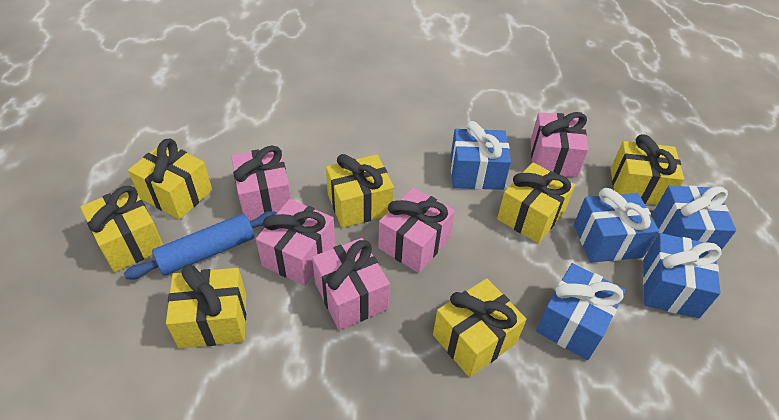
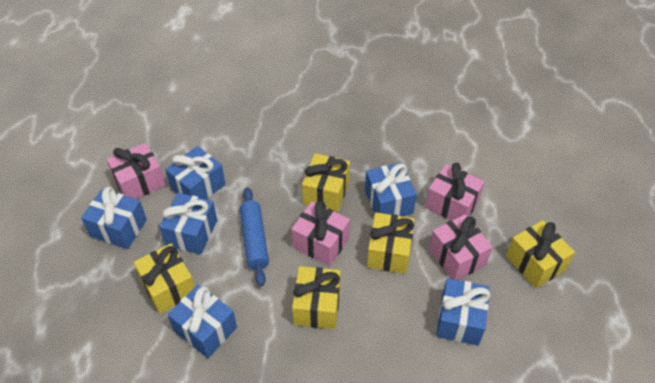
blue gift: 5 -> 6
pink gift: 5 -> 4
yellow gift: 7 -> 5

